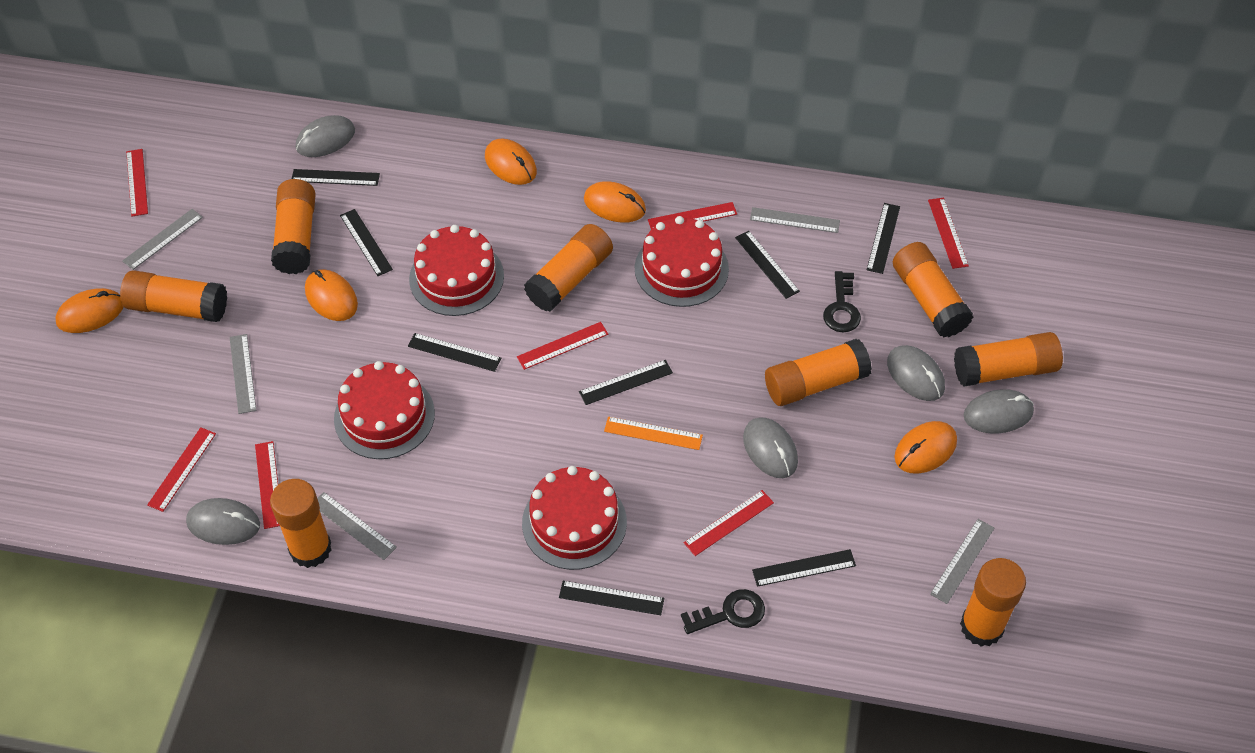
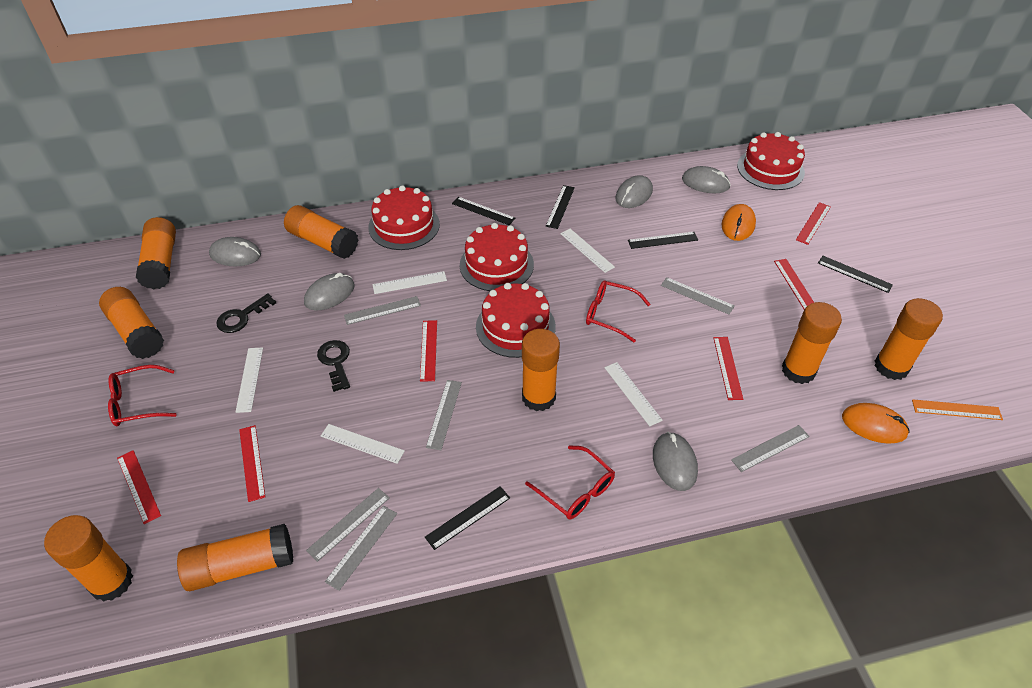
black ruler: 8 -> 5
grey ruler: 5 -> 6
orange mouse: 5 -> 2
red glasses: 0 -> 3
red ruler: 7 -> 6
white ruler: 0 -> 5

